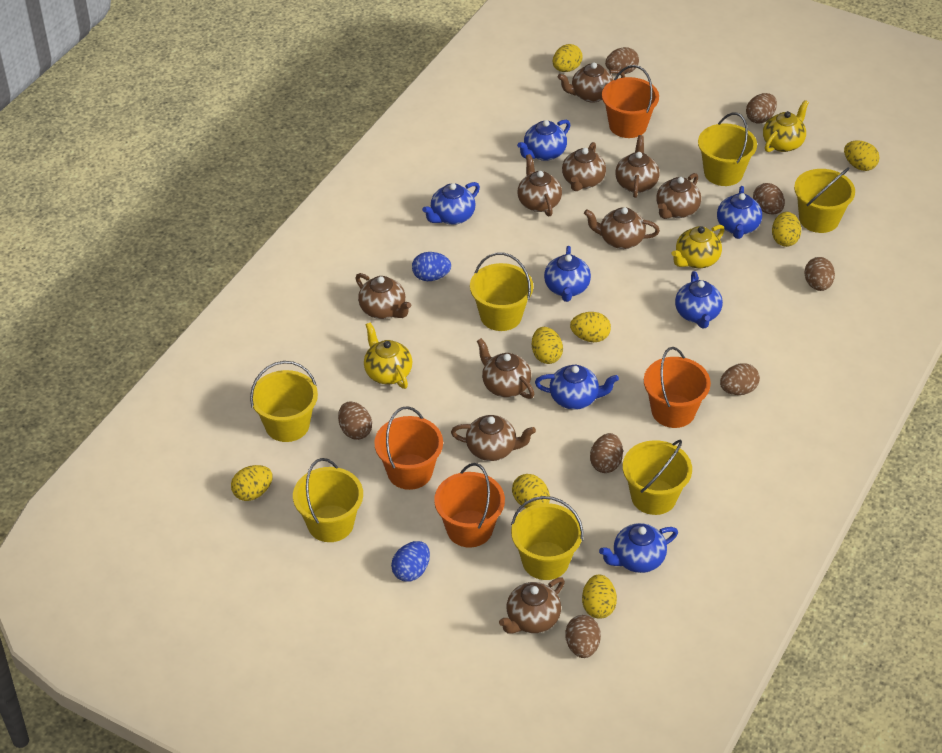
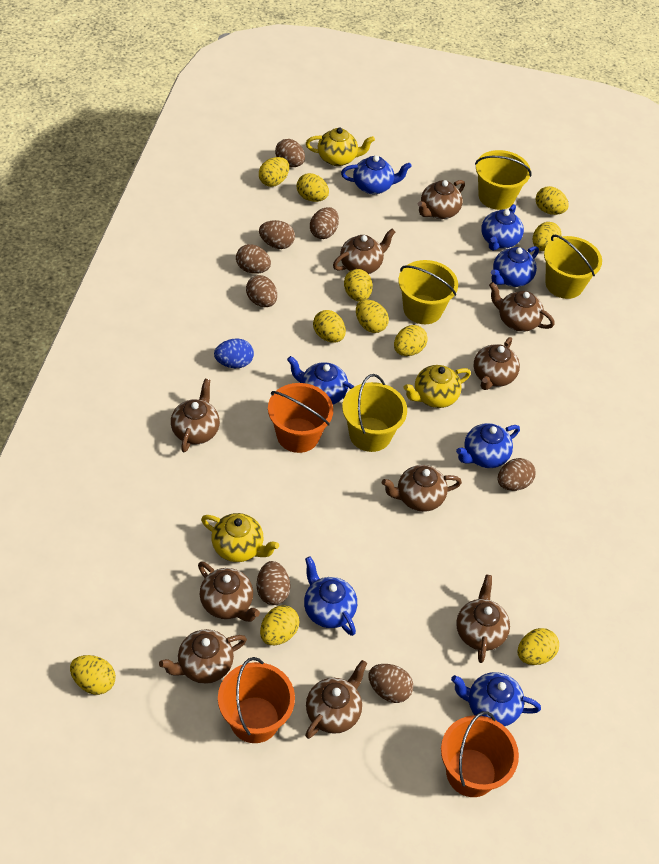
blue egg: 2 -> 1
orange bucket: 4 -> 3
yellow bucket: 7 -> 4
yellow egg: 8 -> 11

